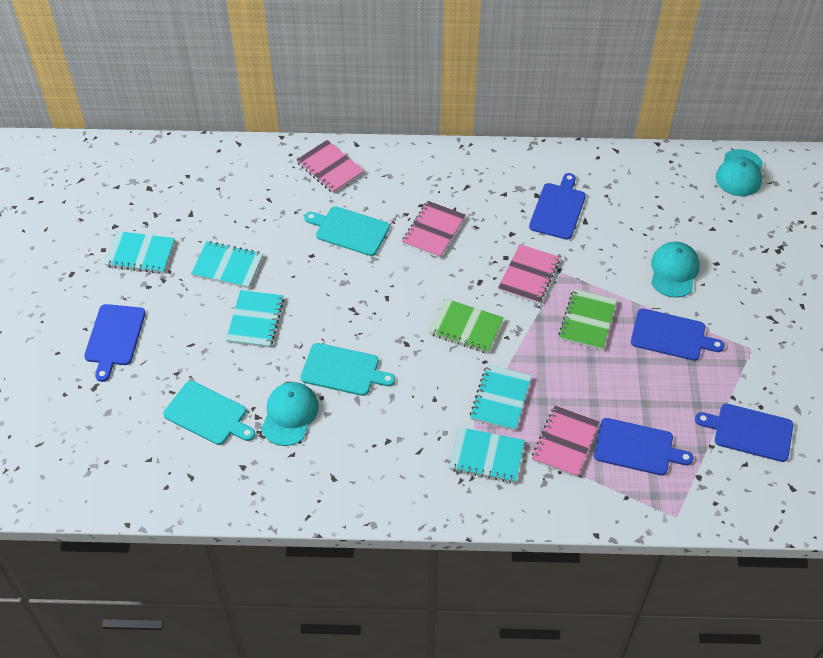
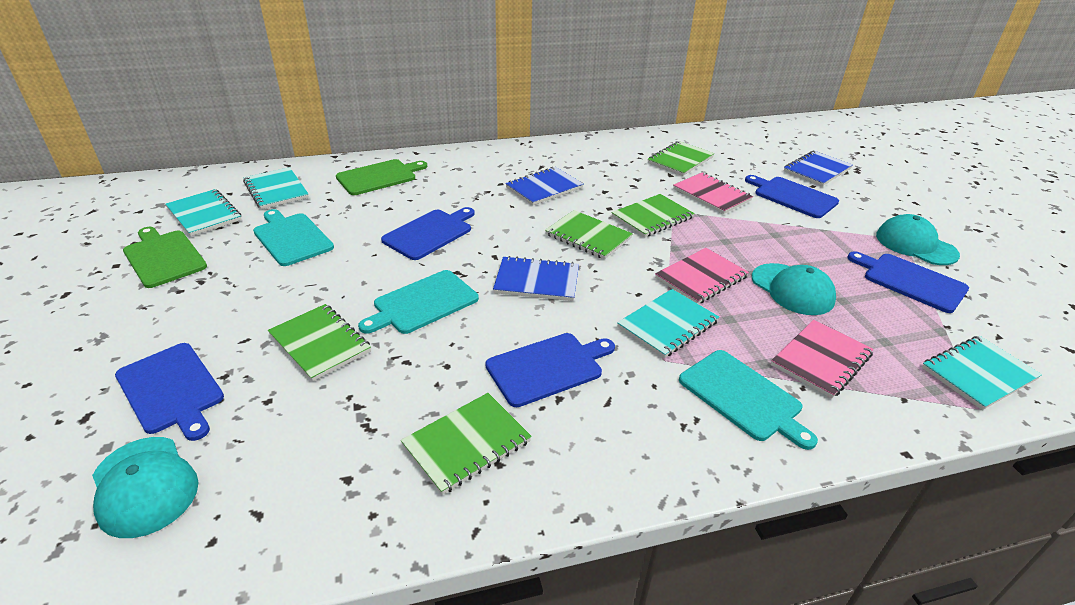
blue notebook: 0 -> 3
green cutting board: 0 -> 2
green notebook: 2 -> 5
pink notebook: 4 -> 3
turquoise notebook: 5 -> 4

